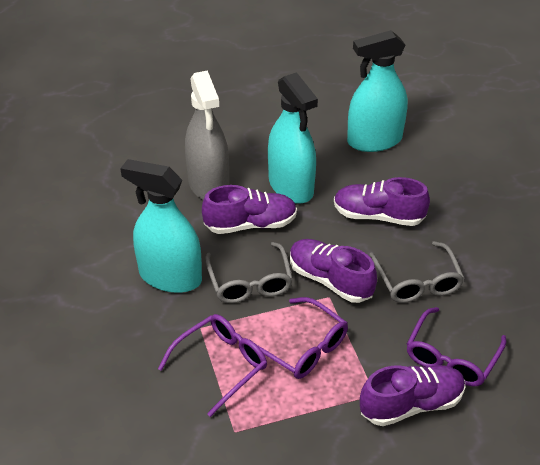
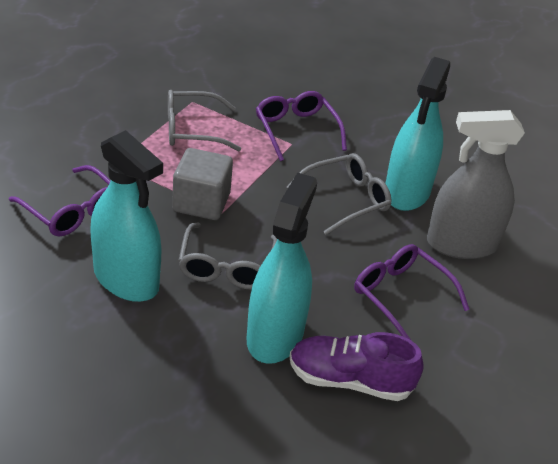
grey cube: 0 -> 1
grey glasses: 2 -> 3
purple shoe: 4 -> 1

